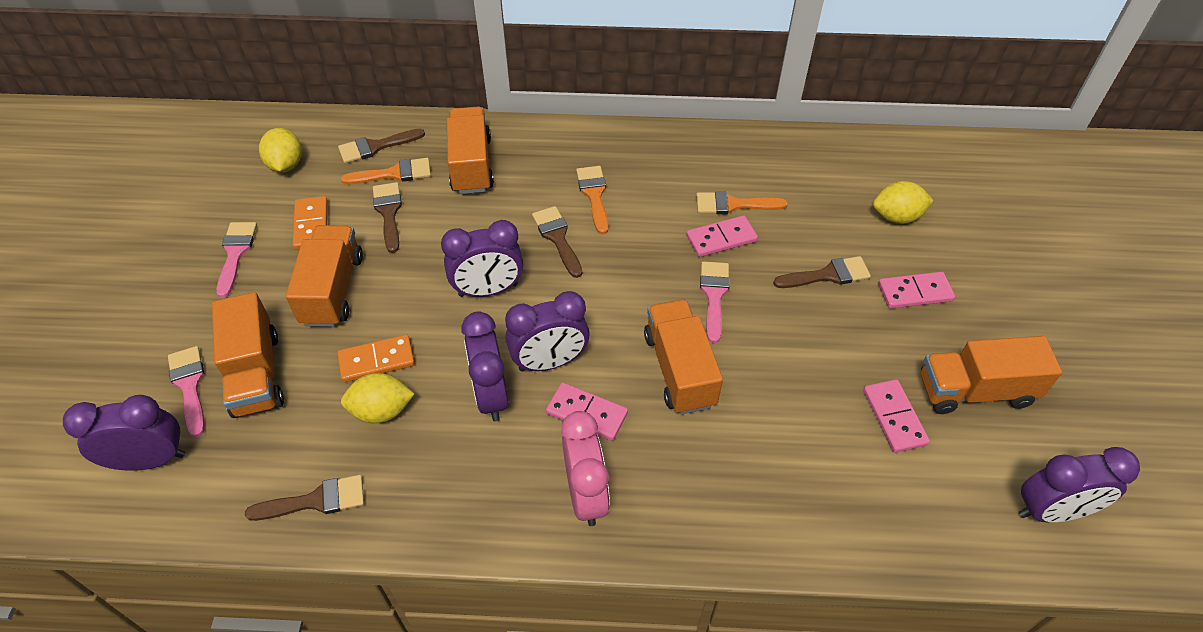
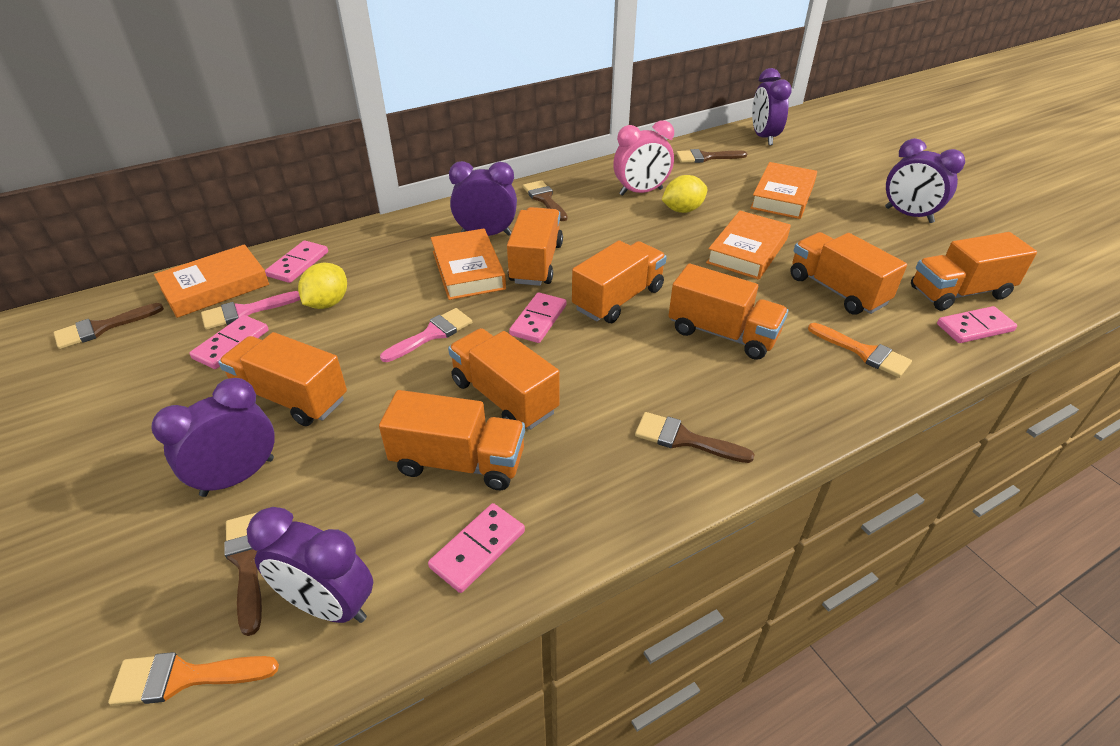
orange book: 0 -> 4
orange brush: 3 -> 2
orange domino: 2 -> 0
orange truck: 5 -> 8
pink brush: 3 -> 2
pink domino: 4 -> 5
yellow lemon: 3 -> 2

